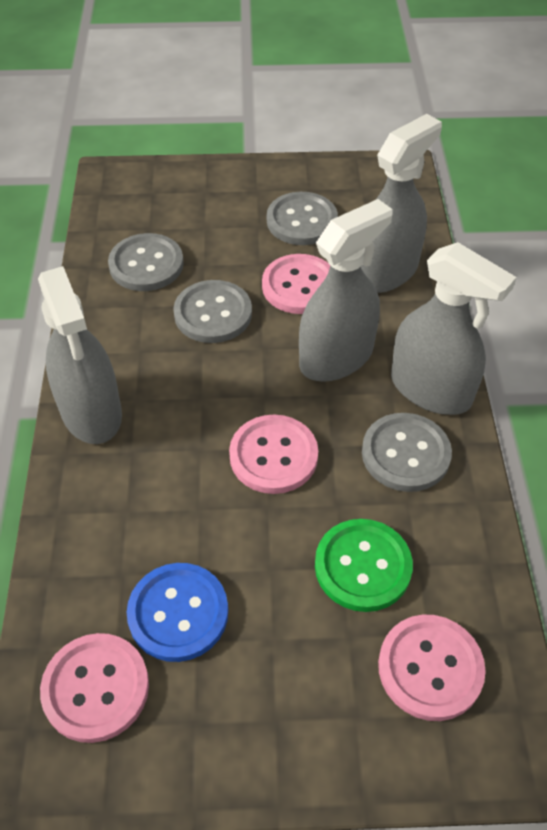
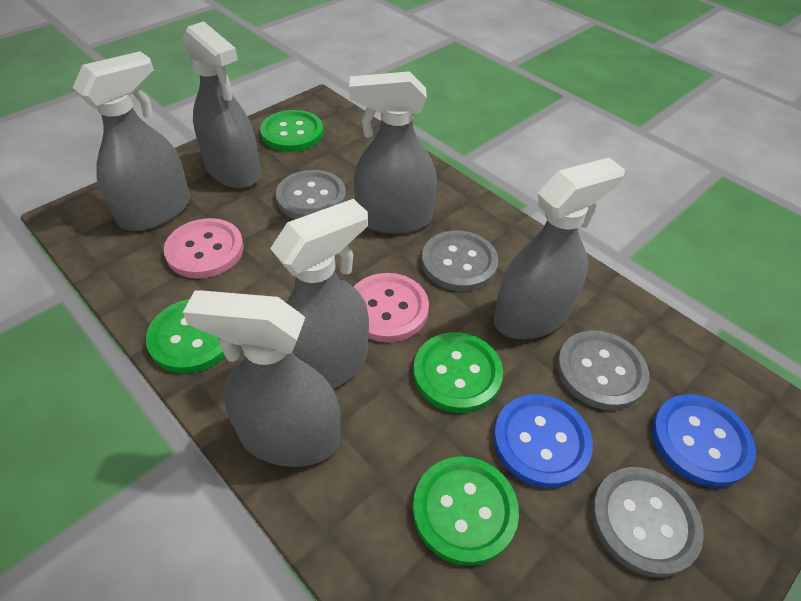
blue button: 1 -> 2
green button: 1 -> 4
grey spray bottle: 4 -> 6
pink button: 4 -> 2

